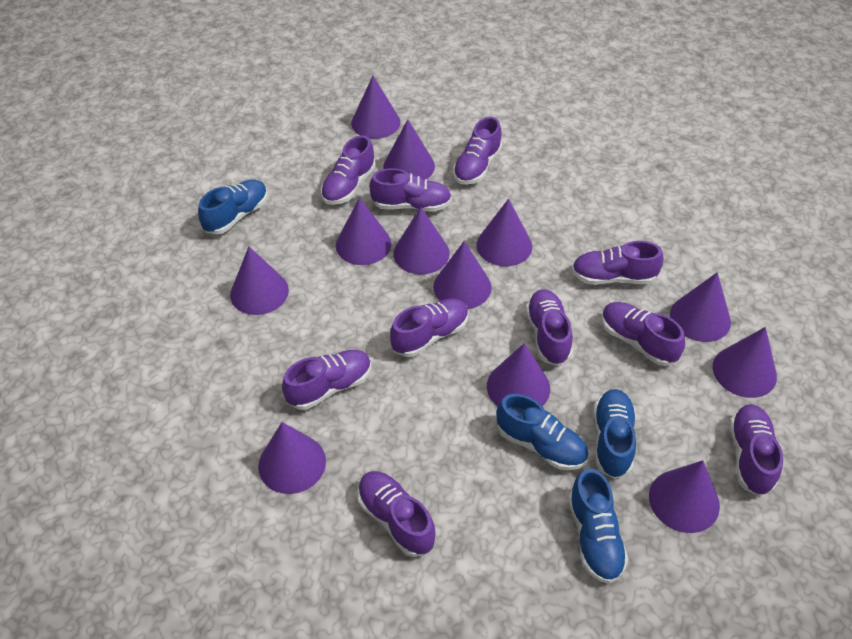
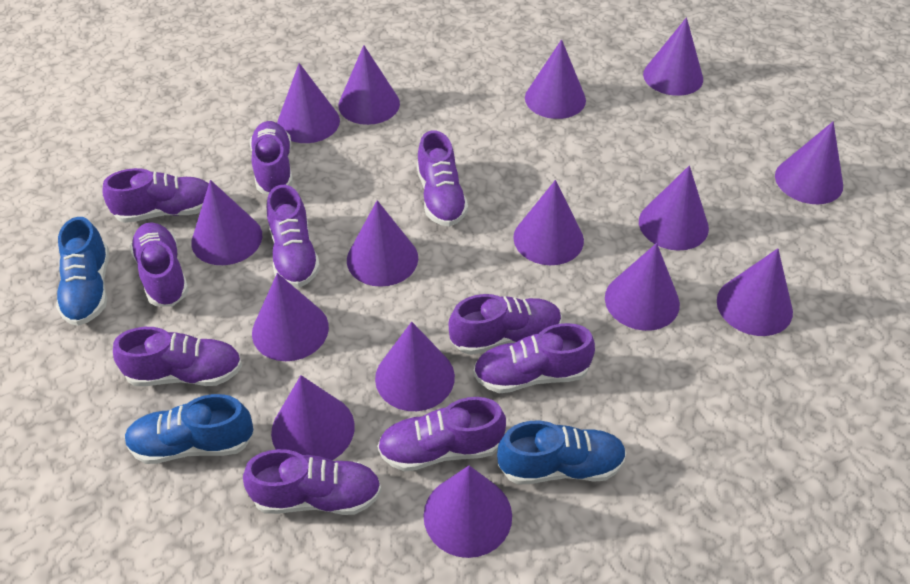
blue shoe: 4 -> 3
purple cone: 12 -> 15

